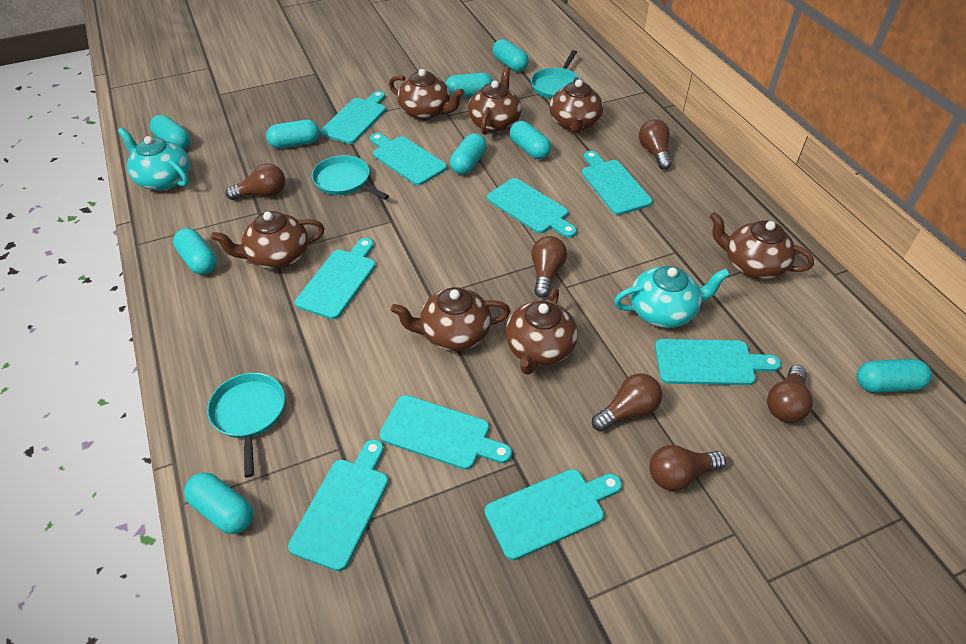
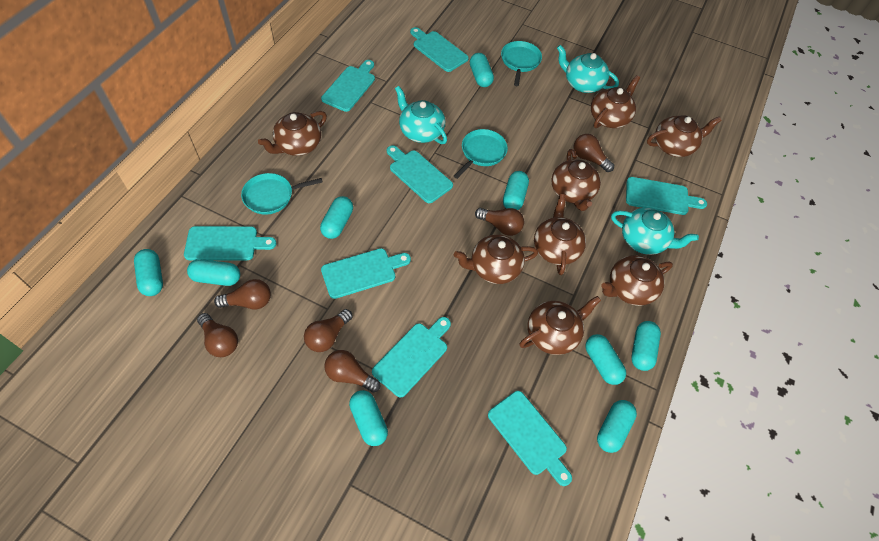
brown teapot: 7 -> 8
turquoise cutting board: 9 -> 8
turquoise teapot: 2 -> 3

